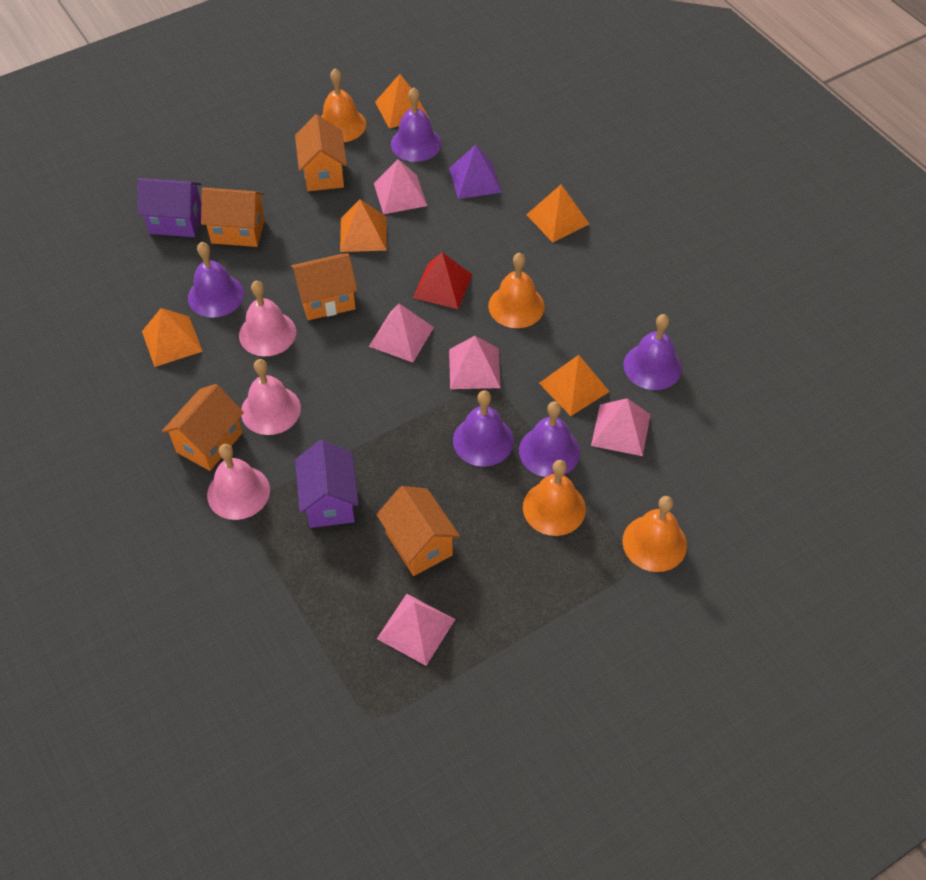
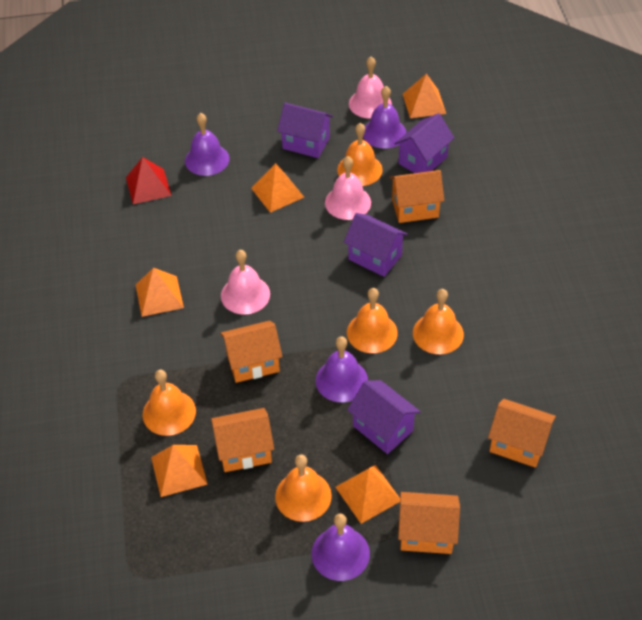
orange bell: 4 -> 5
pink pyramid: 5 -> 0
purple bell: 5 -> 4
purple house: 2 -> 4
purple pyramid: 1 -> 0

